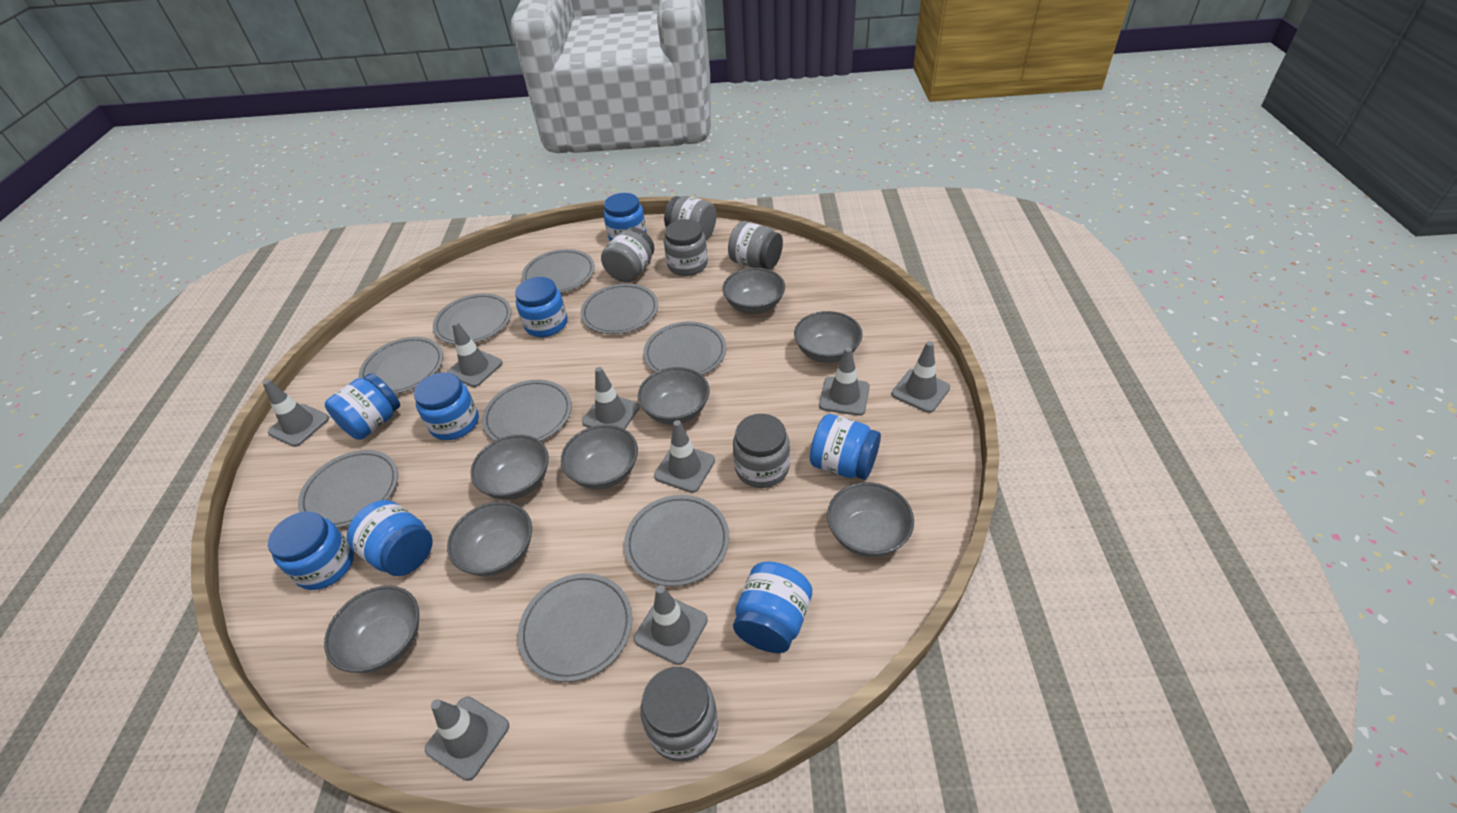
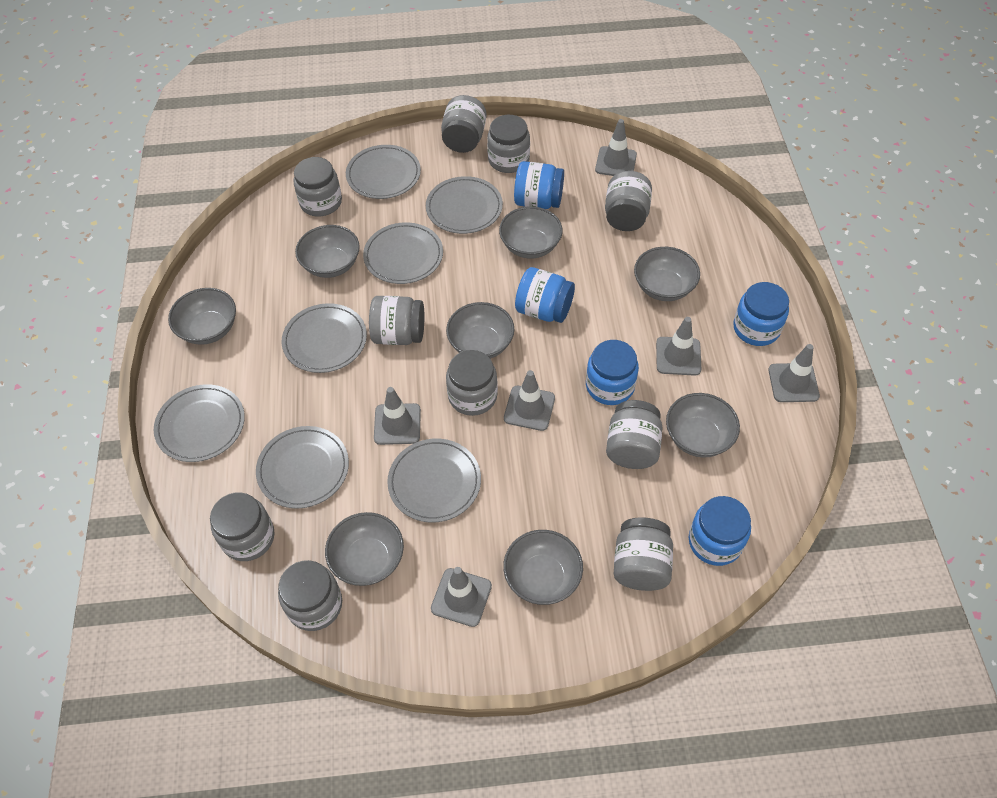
blue jar: 8 -> 5
grey jar: 6 -> 10
grey plate: 9 -> 7
grey traffic cone: 8 -> 6

